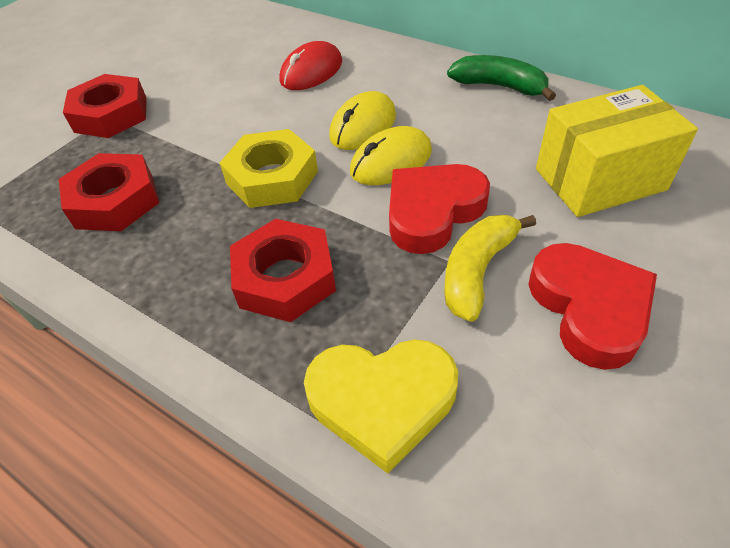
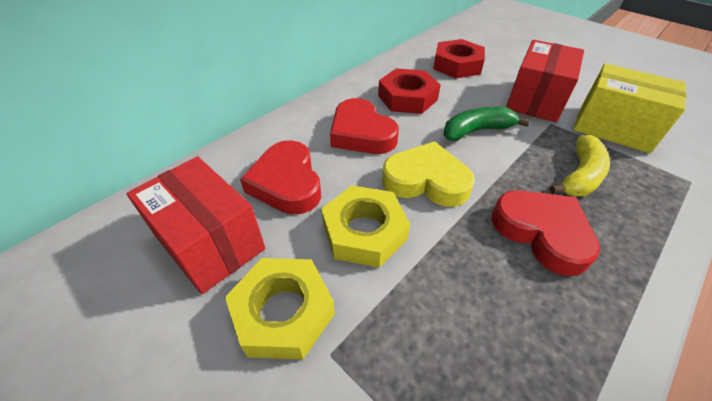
red box: 0 -> 2
red heart: 2 -> 3
red mouse: 1 -> 0
red nut: 3 -> 2
yellow mouse: 2 -> 0
yellow nut: 1 -> 2

